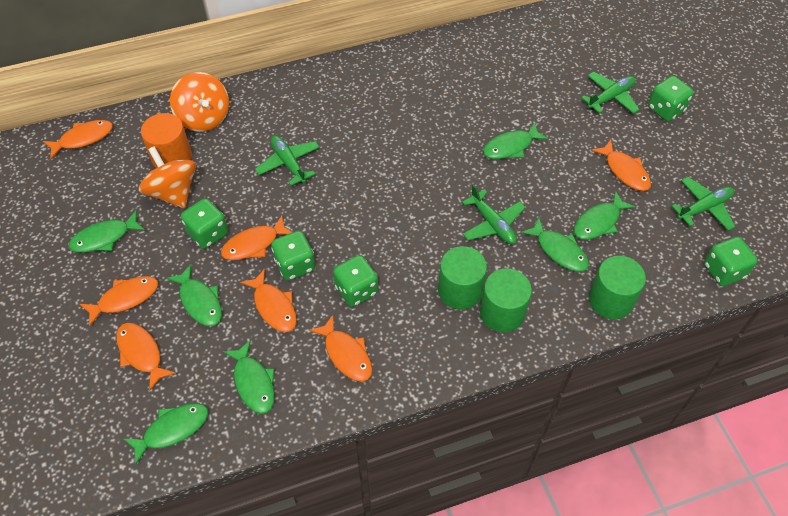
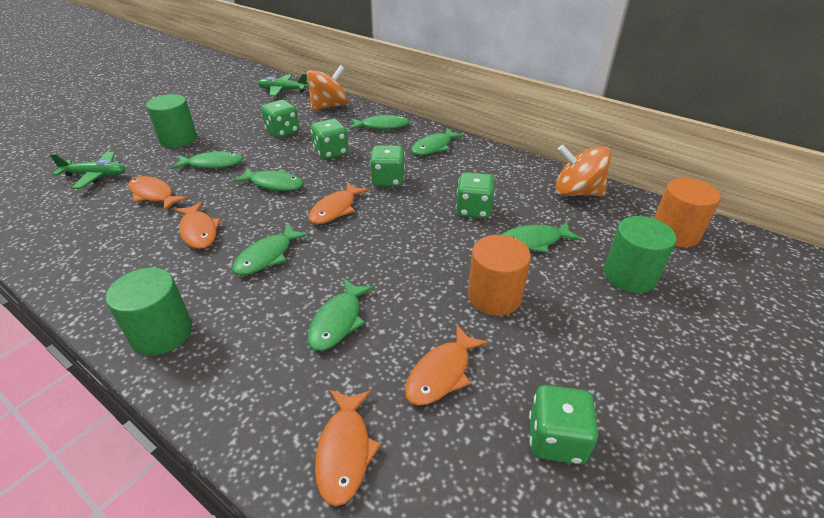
green plane: 4 -> 2
orange cylinder: 1 -> 2
orange fish: 7 -> 5

